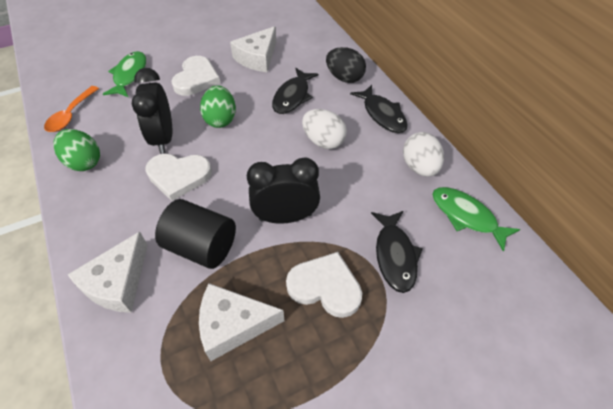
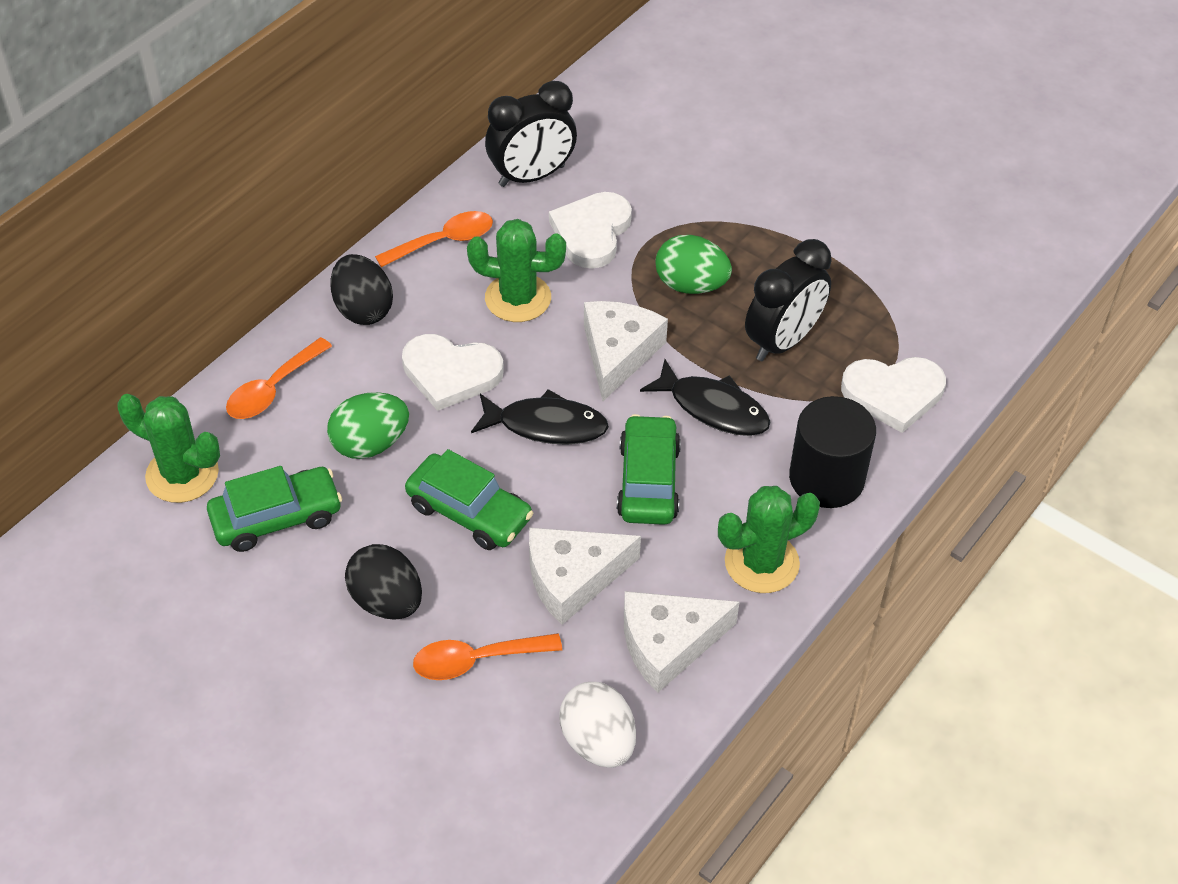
black egg: 1 -> 2
black fish: 3 -> 2
green cactus: 0 -> 3
green car: 0 -> 3
green fish: 2 -> 0
orange spoon: 1 -> 3
white egg: 2 -> 1

